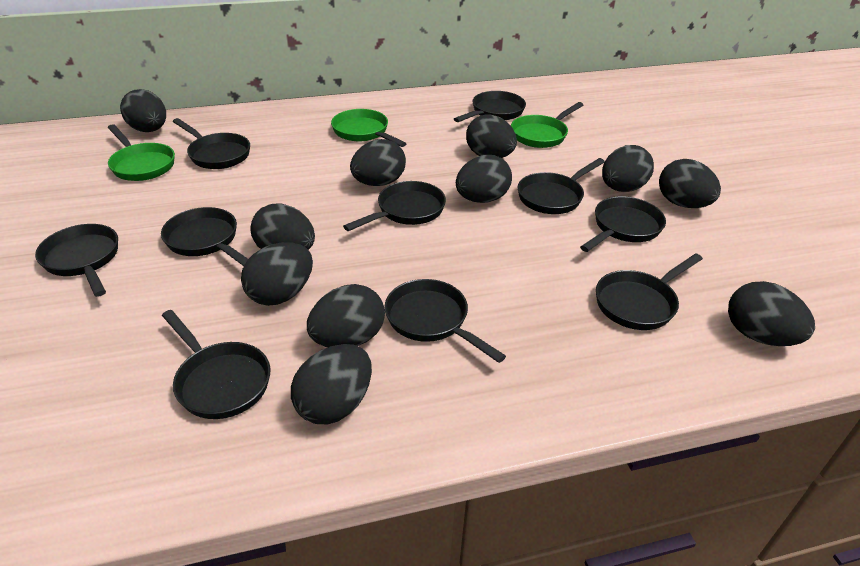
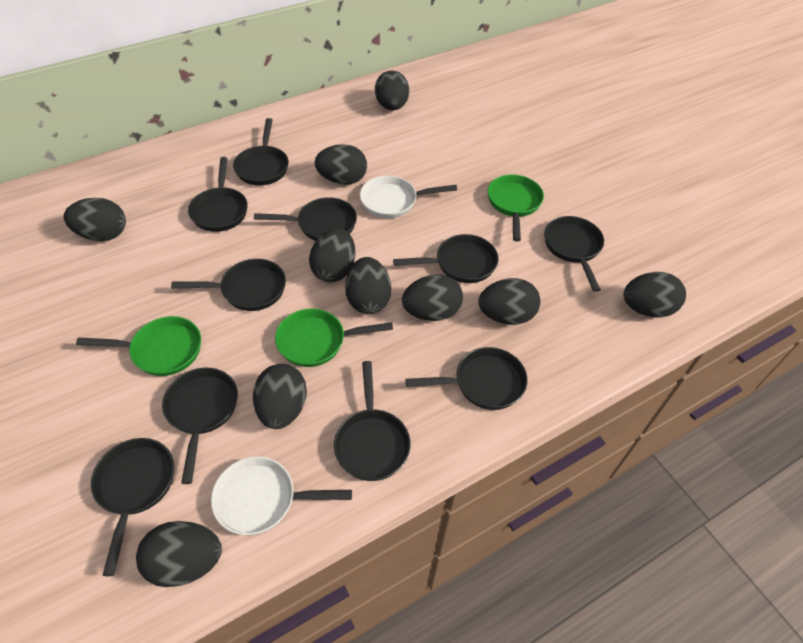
black egg: 11 -> 10
white pan: 0 -> 2

